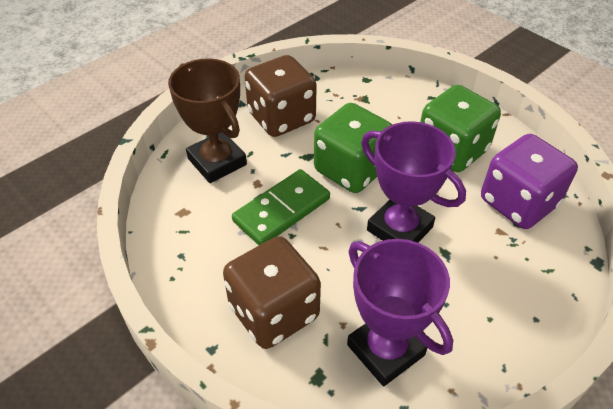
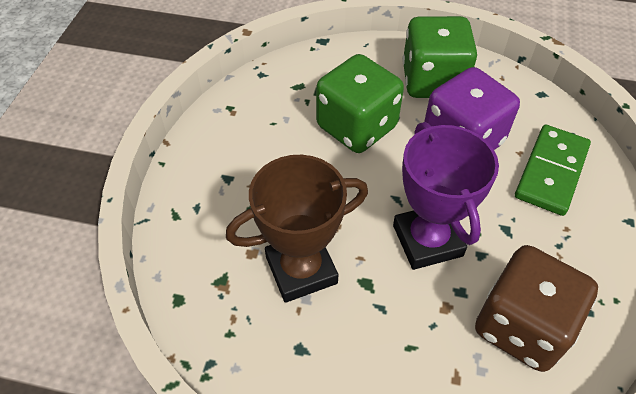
brown dice: 2 -> 1
purple trophy: 2 -> 1

